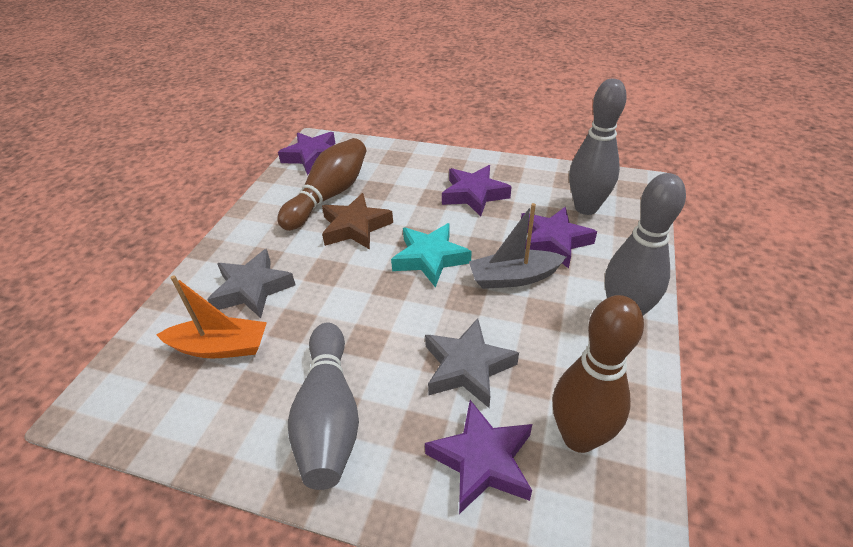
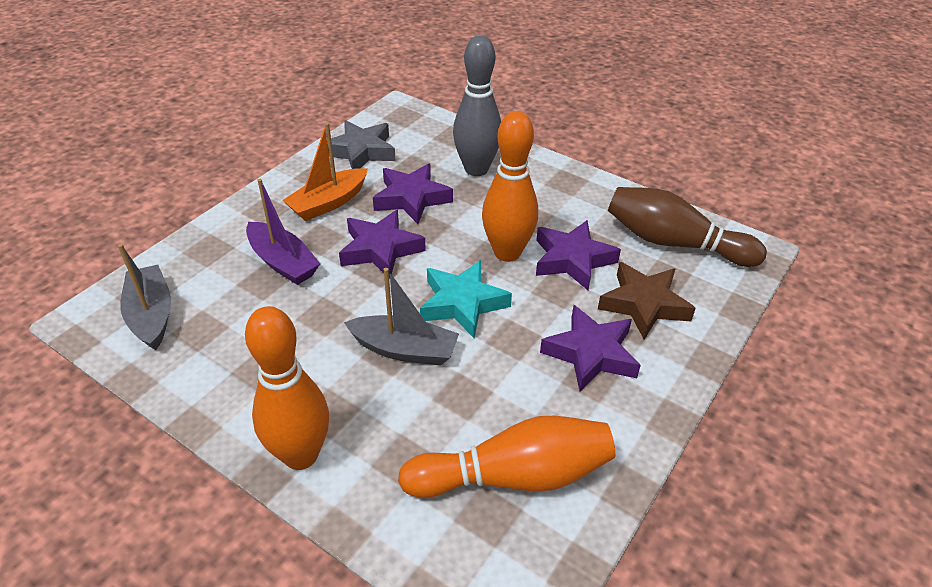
brown bowling pin: 2 -> 1
grey boat: 1 -> 2
grey bowling pin: 3 -> 1
grey star: 2 -> 1
orange bowling pin: 0 -> 3
purple boat: 0 -> 1

